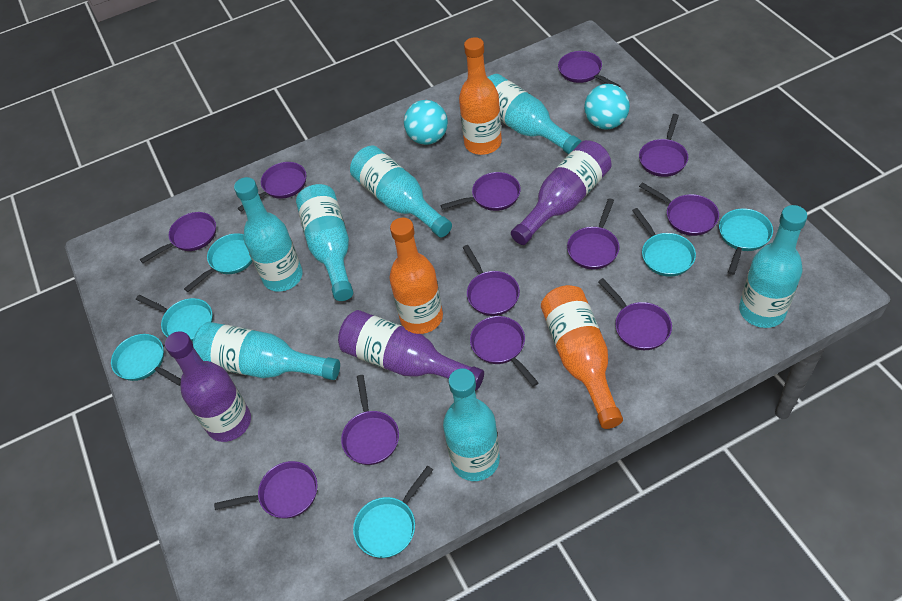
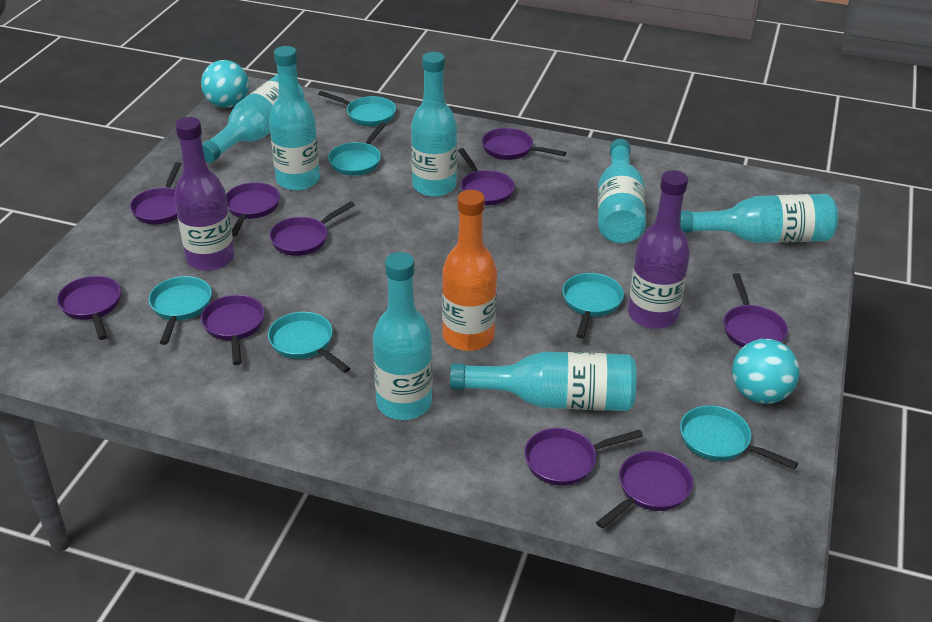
orange bottle: 3 -> 1
purple bottle: 3 -> 2
purple pan: 12 -> 10

